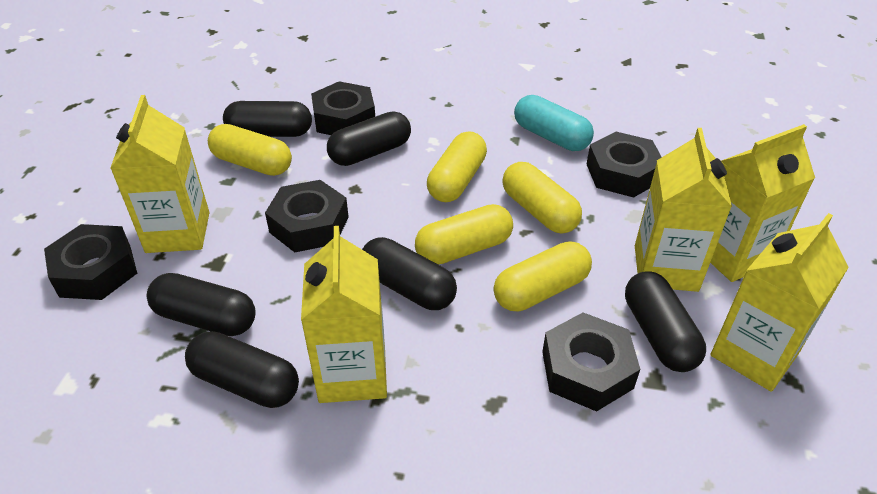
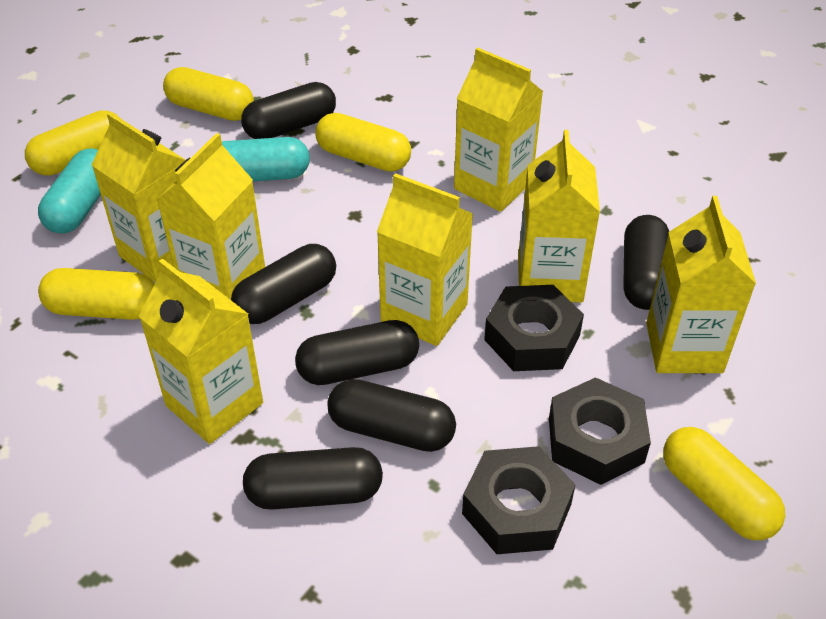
black nut: 5 -> 3
turquoise capsule: 1 -> 2
yellow carton: 5 -> 7

